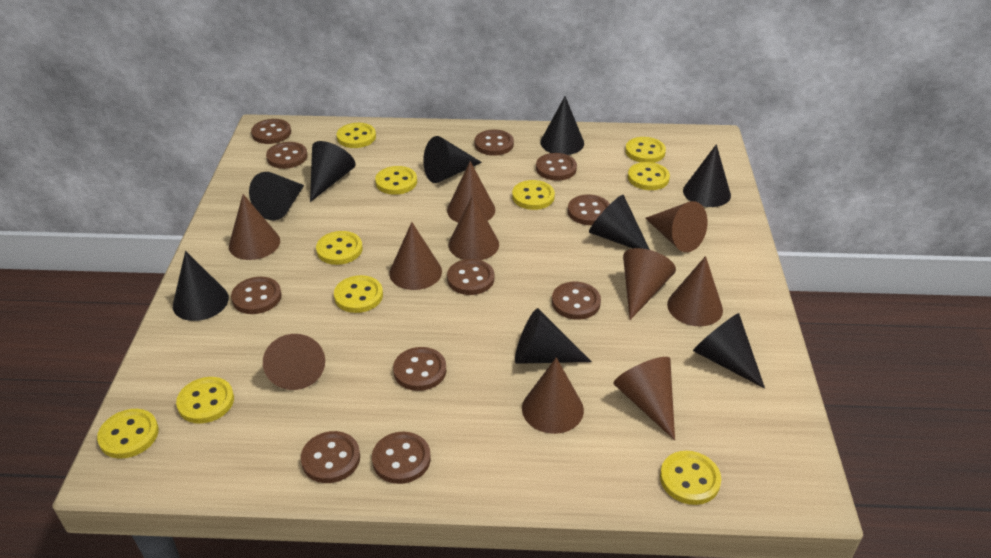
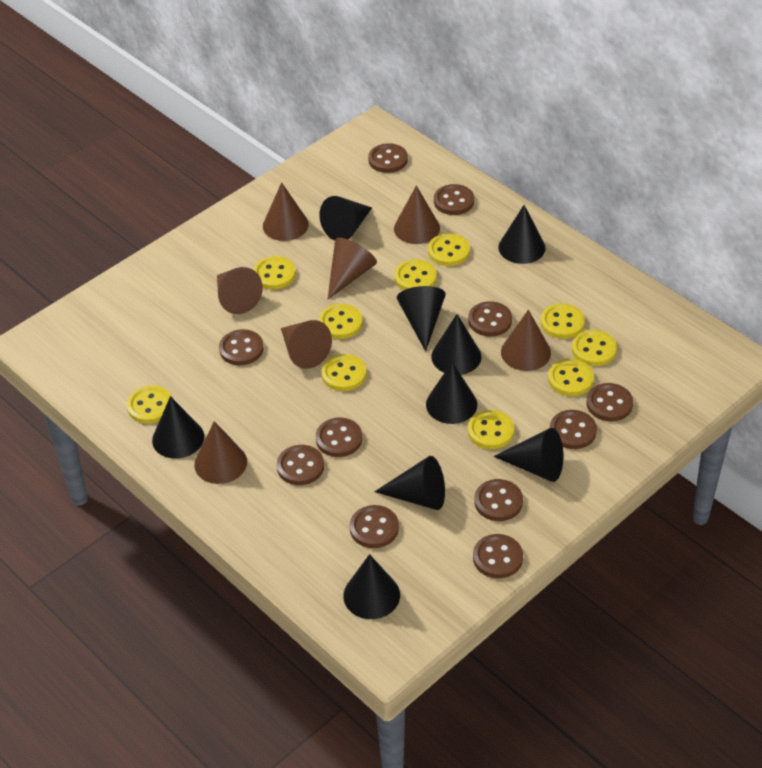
brown cone: 10 -> 7

